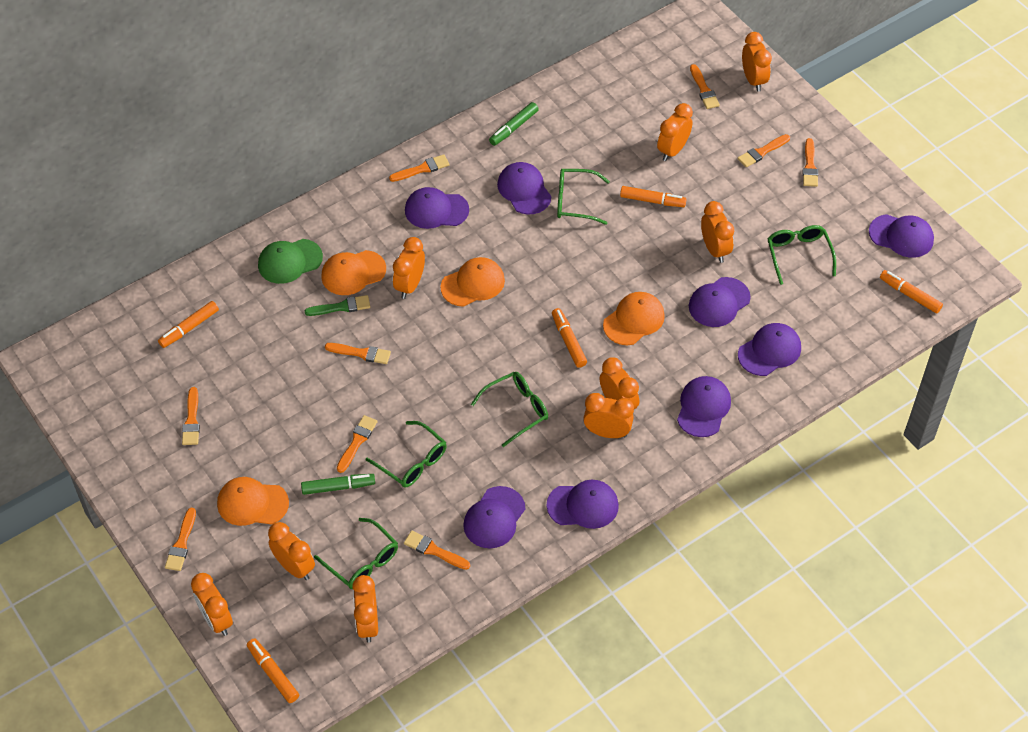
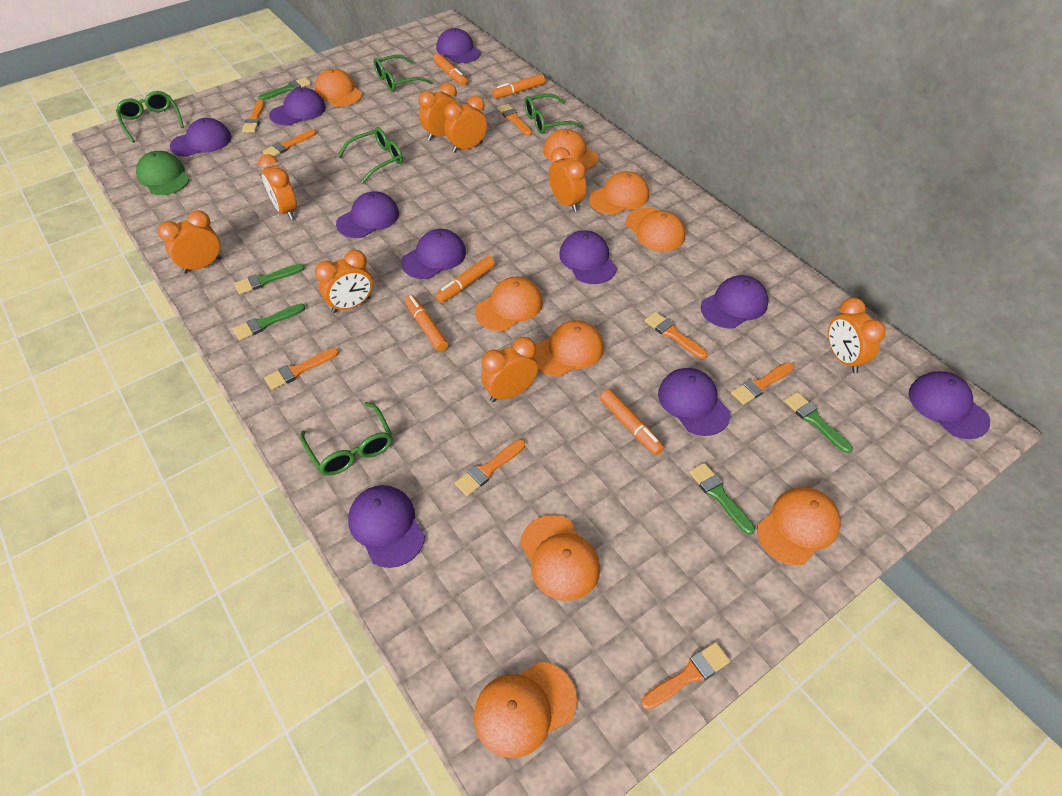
green brush: 1 -> 5
green marker: 2 -> 0
orange brush: 9 -> 8
orange cap: 4 -> 9
orange clock: 9 -> 8
purple cap: 8 -> 10

